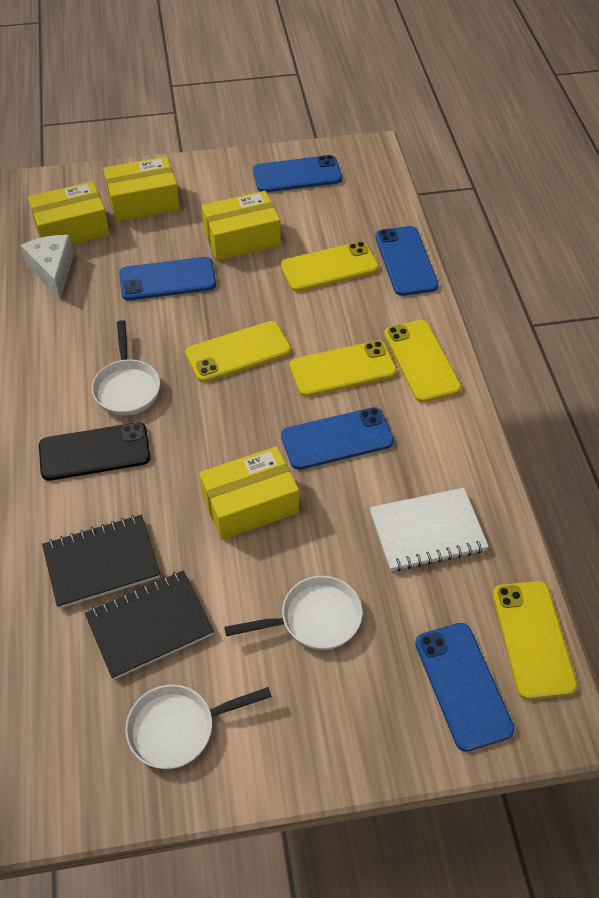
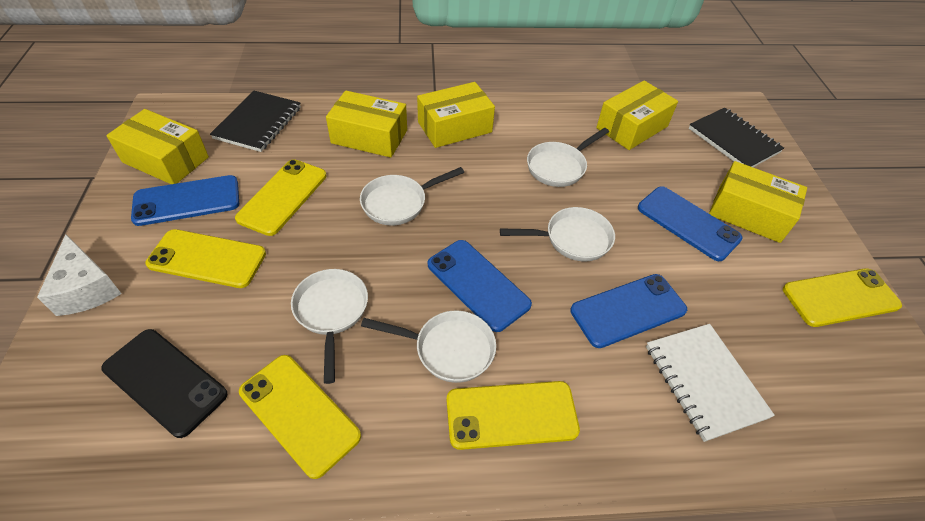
blue phone: 5 -> 4
white pan: 3 -> 5
yellow box: 4 -> 5

